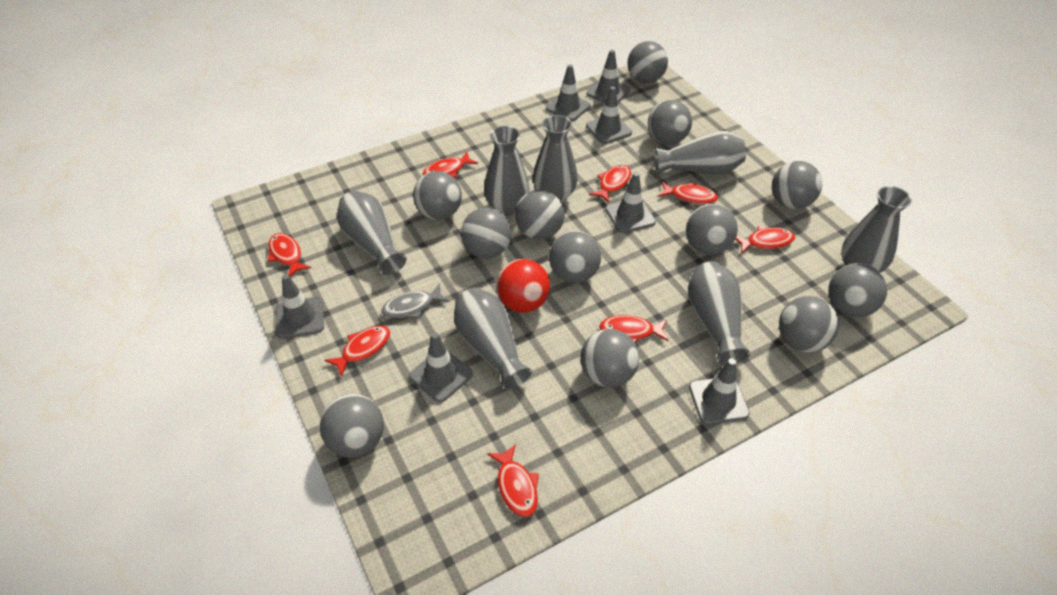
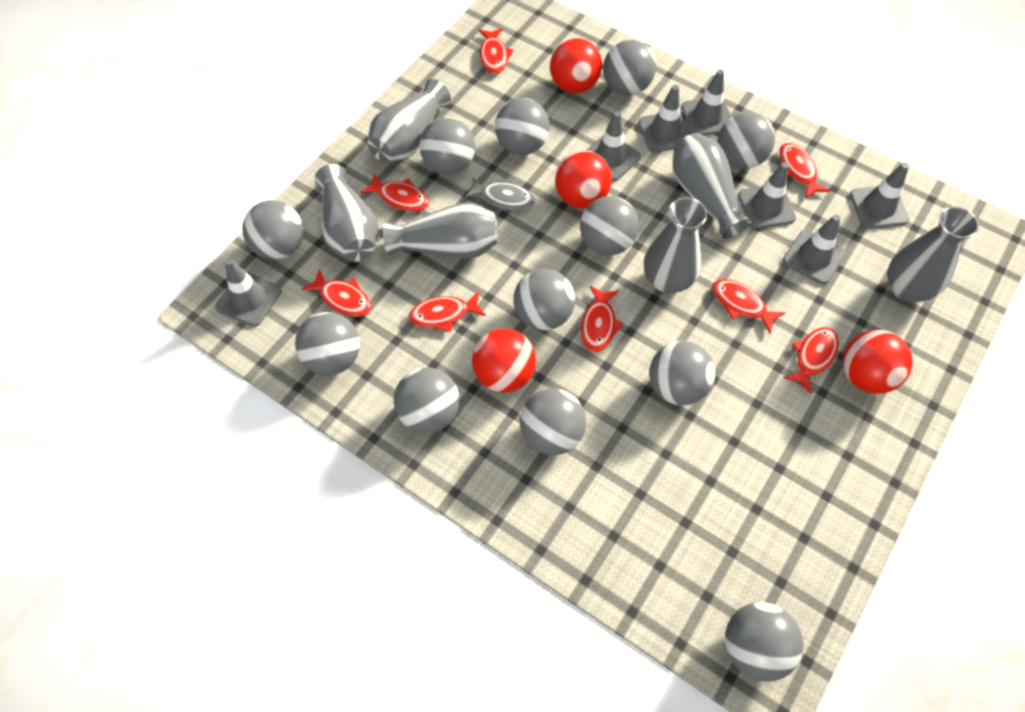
grey vase: 7 -> 6
red ball: 1 -> 4

